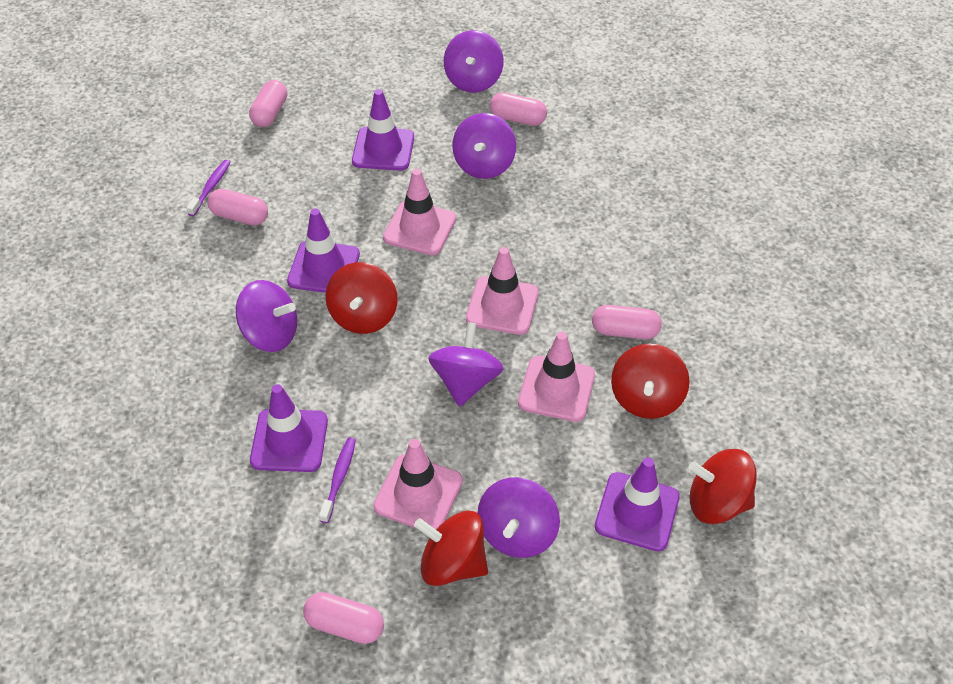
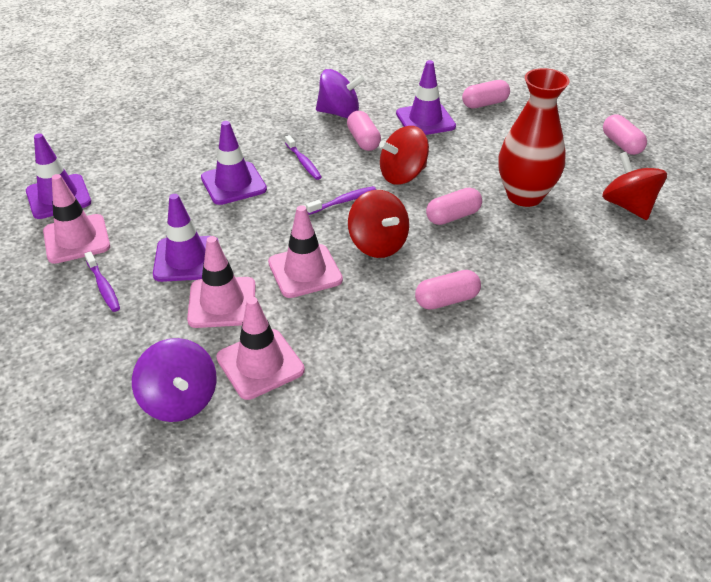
purple spinning top: 5 -> 2
purple toothbrush: 2 -> 3
red spinning top: 4 -> 3
red vase: 0 -> 1

